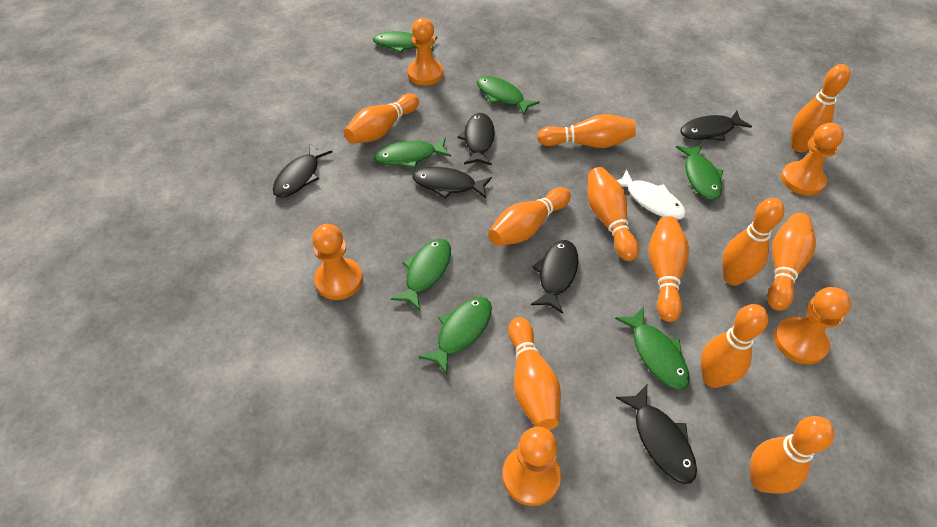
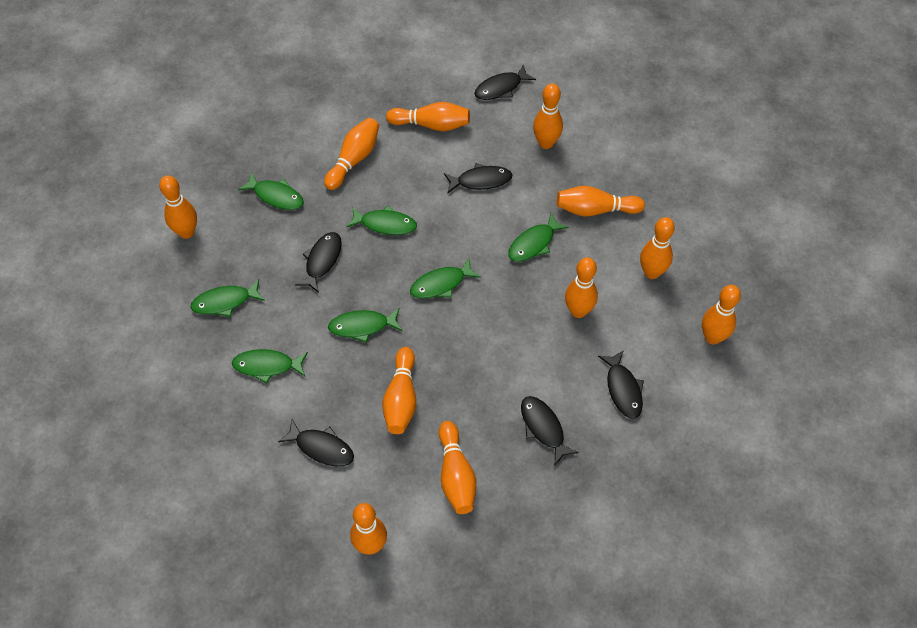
orange pawn: 5 -> 0
white fish: 1 -> 0

